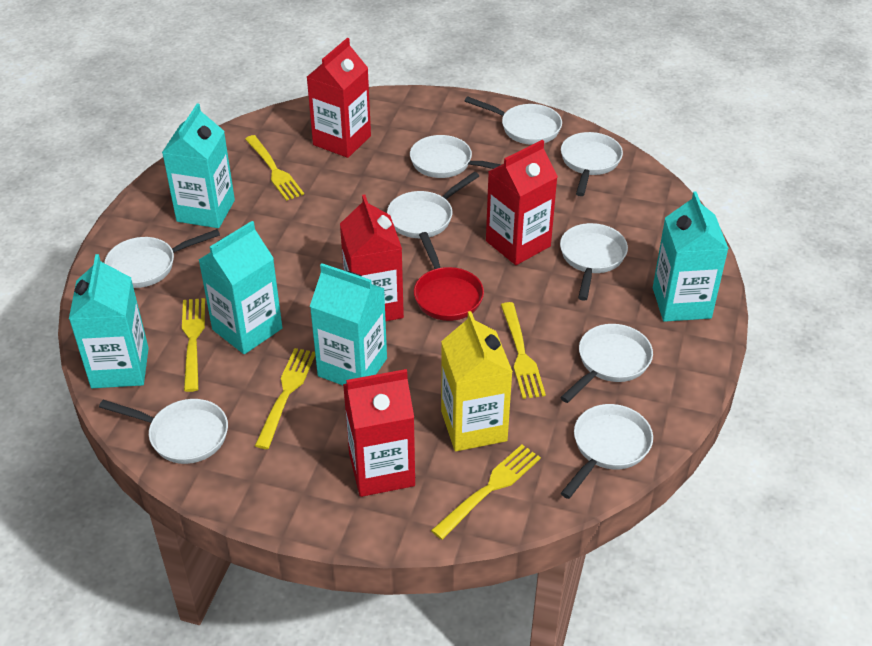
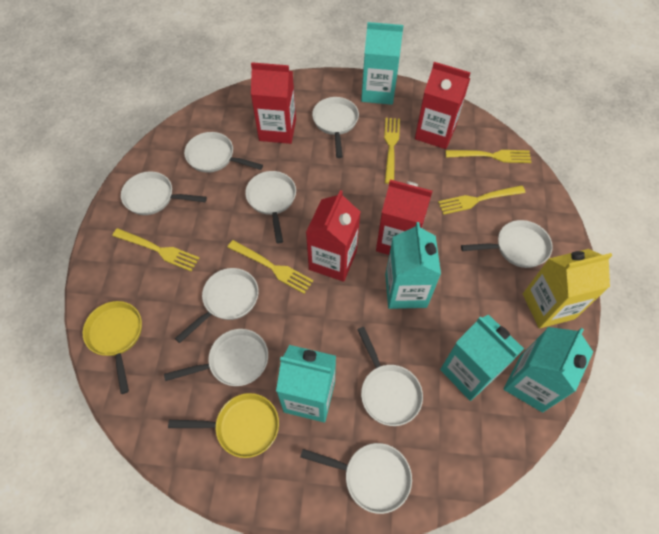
red pan: 1 -> 0
yellow pan: 0 -> 2

